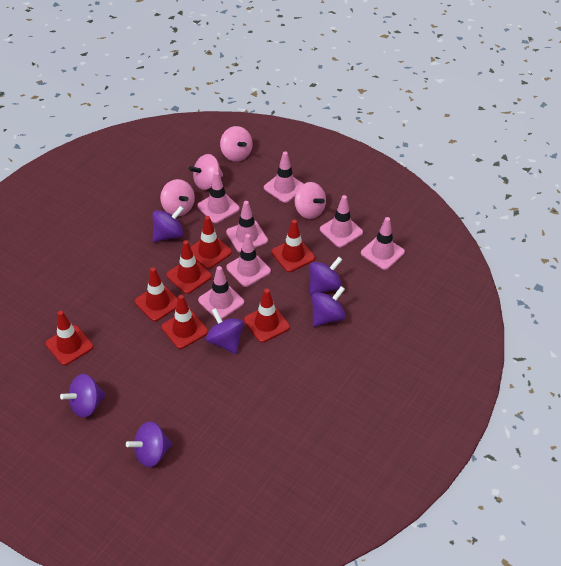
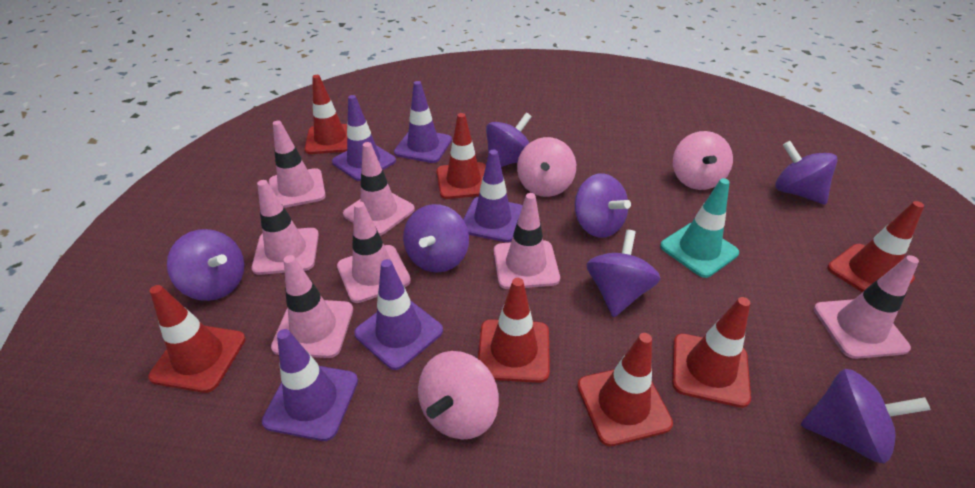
pink spinning top: 4 -> 3
purple spinning top: 6 -> 7
purple traffic cone: 0 -> 5
turquoise traffic cone: 0 -> 1

